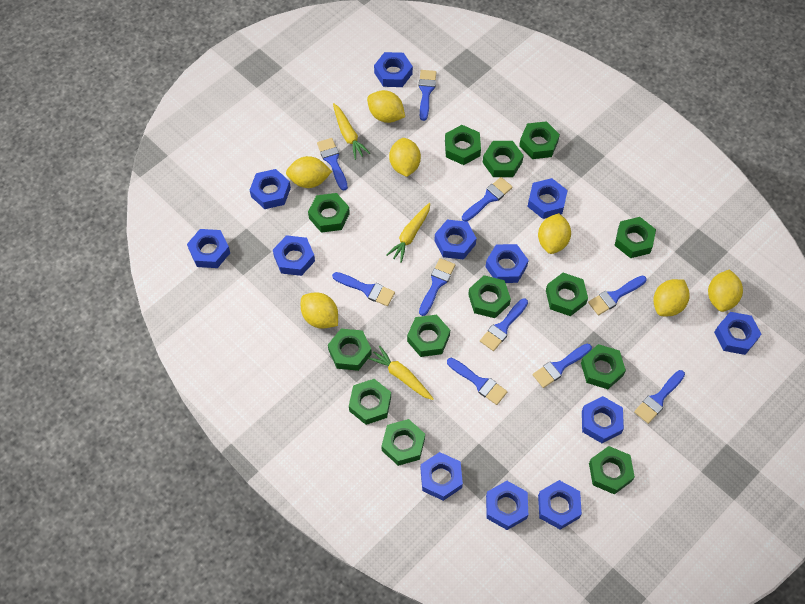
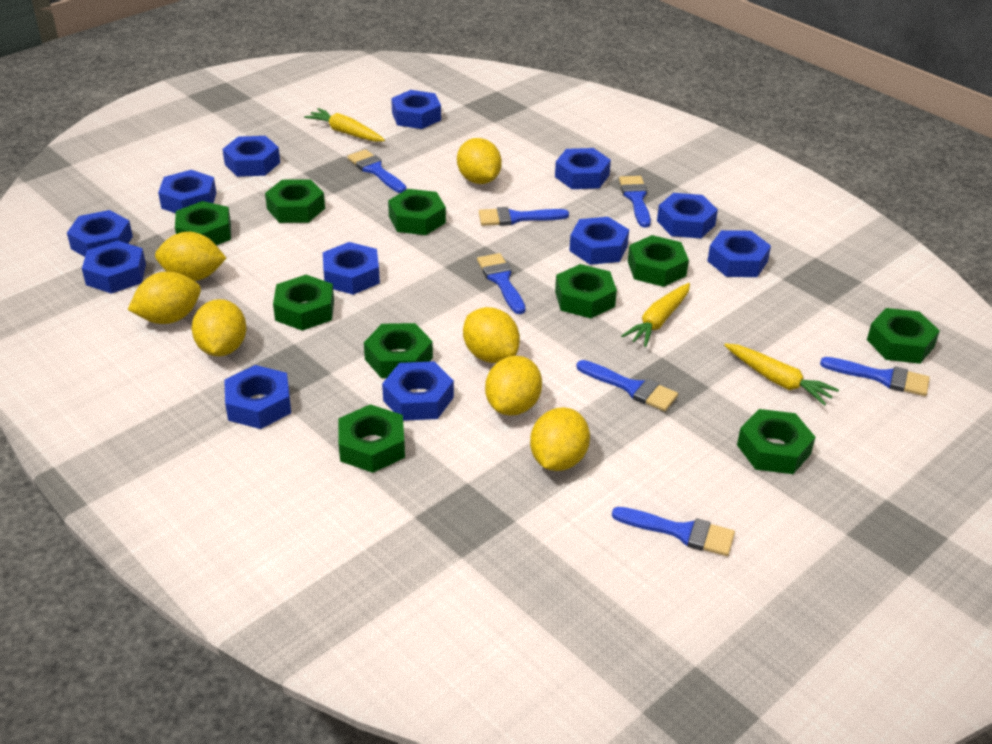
blue brush: 10 -> 7
green nut: 13 -> 10

